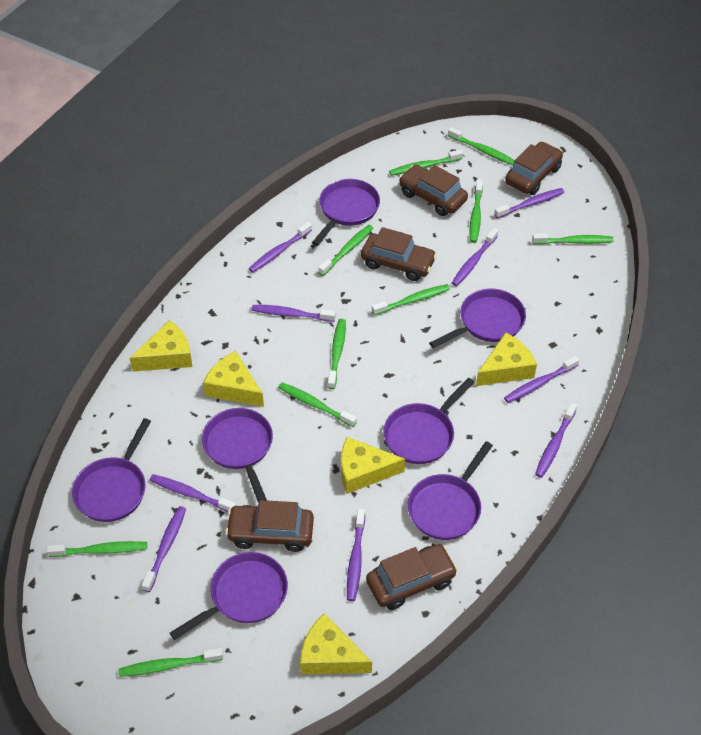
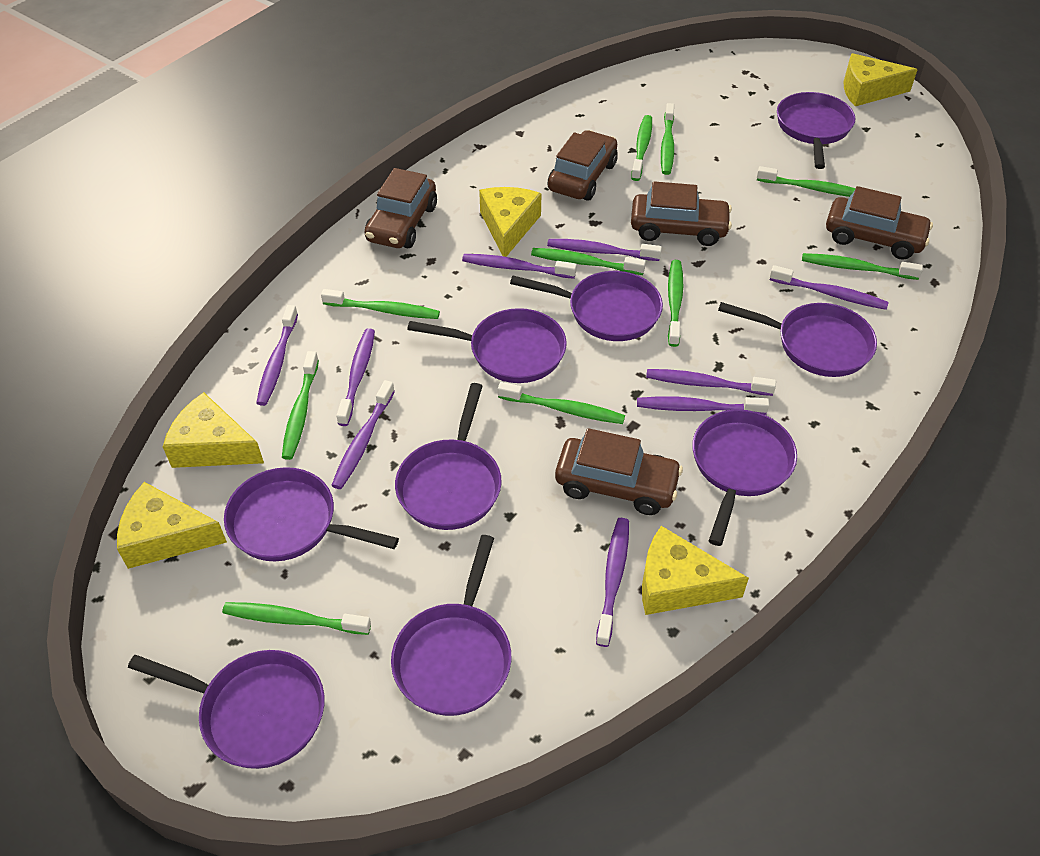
purple pan: 7 -> 9

